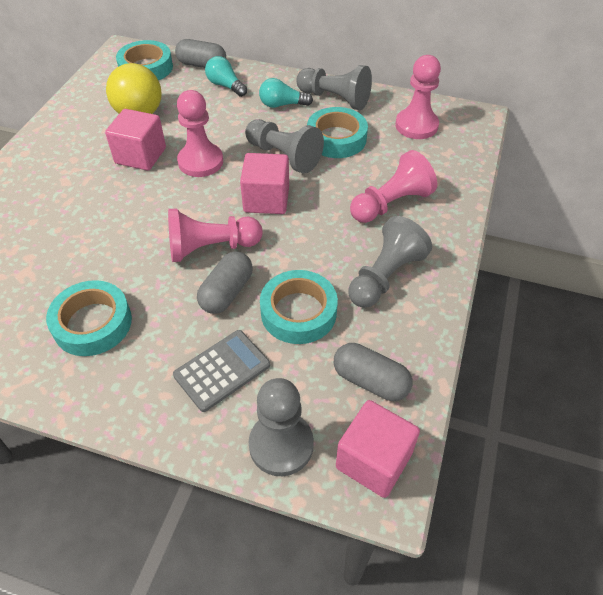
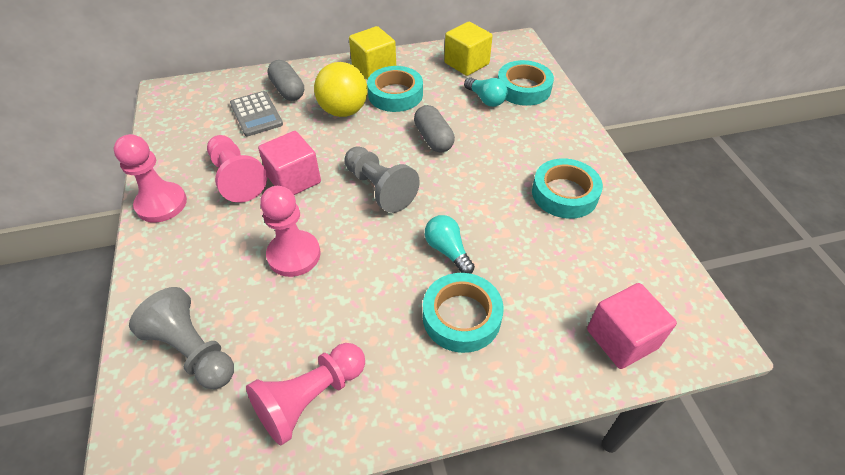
grey capsule: 3 -> 2
grey pawn: 4 -> 2
pink cube: 3 -> 2
yellow cube: 0 -> 2

